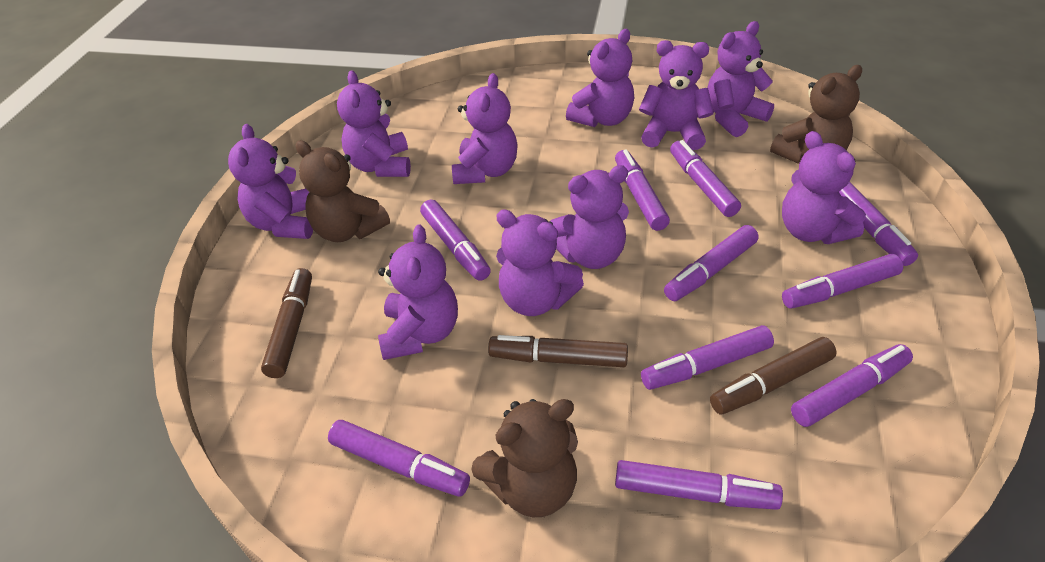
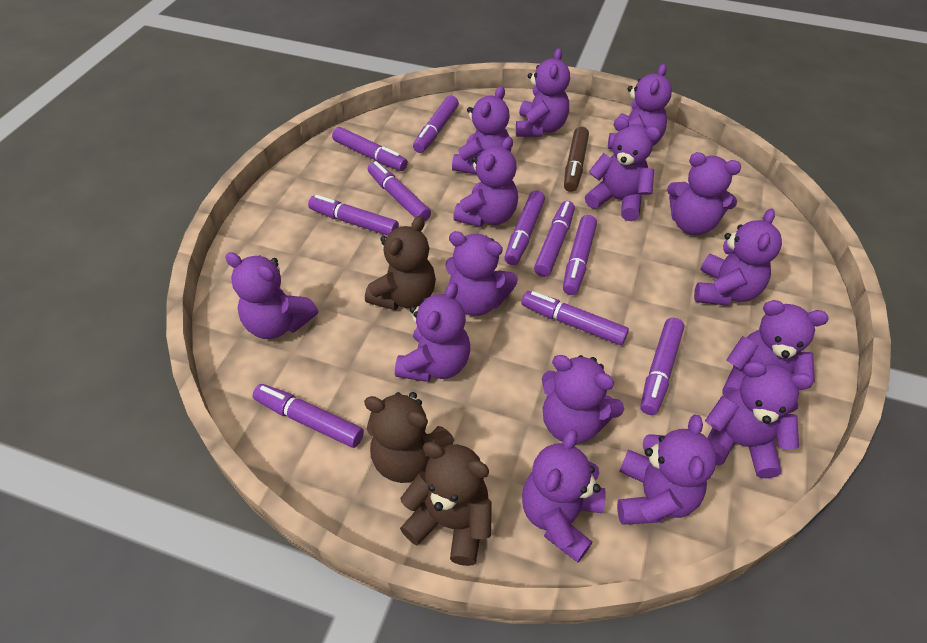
brown marker: 3 -> 1
purple teddy bear: 10 -> 15

